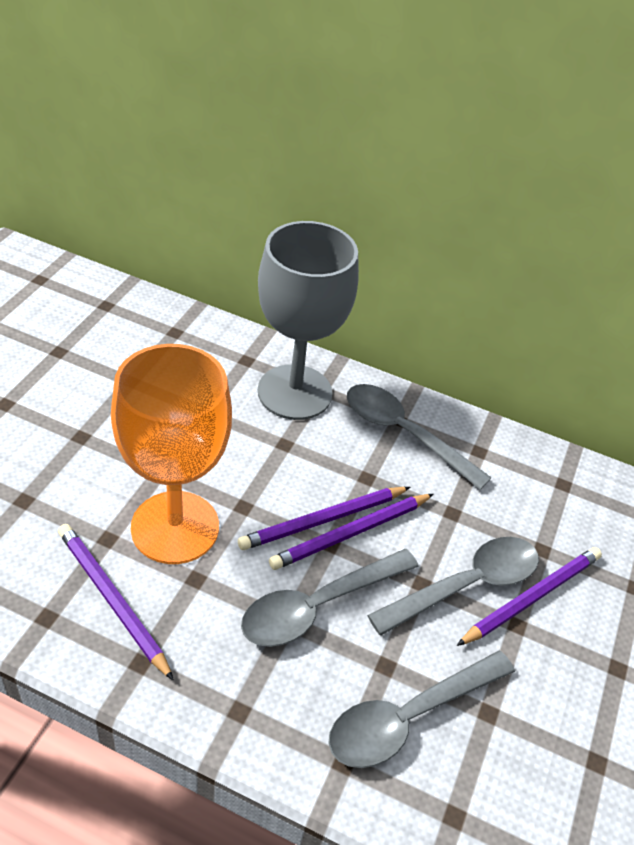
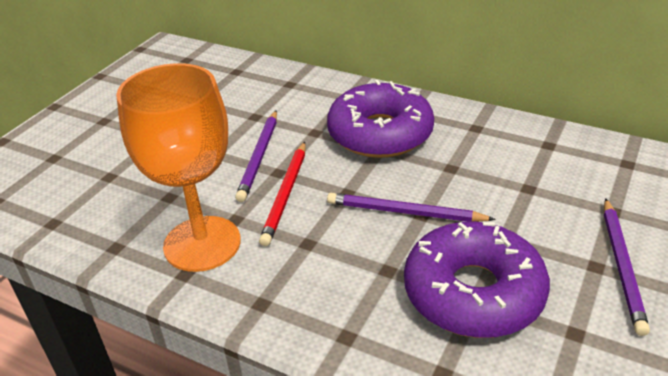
grey goblet: 1 -> 0
grey spoon: 4 -> 0
purple donut: 0 -> 2
purple pencil: 4 -> 3
red pencil: 0 -> 1

